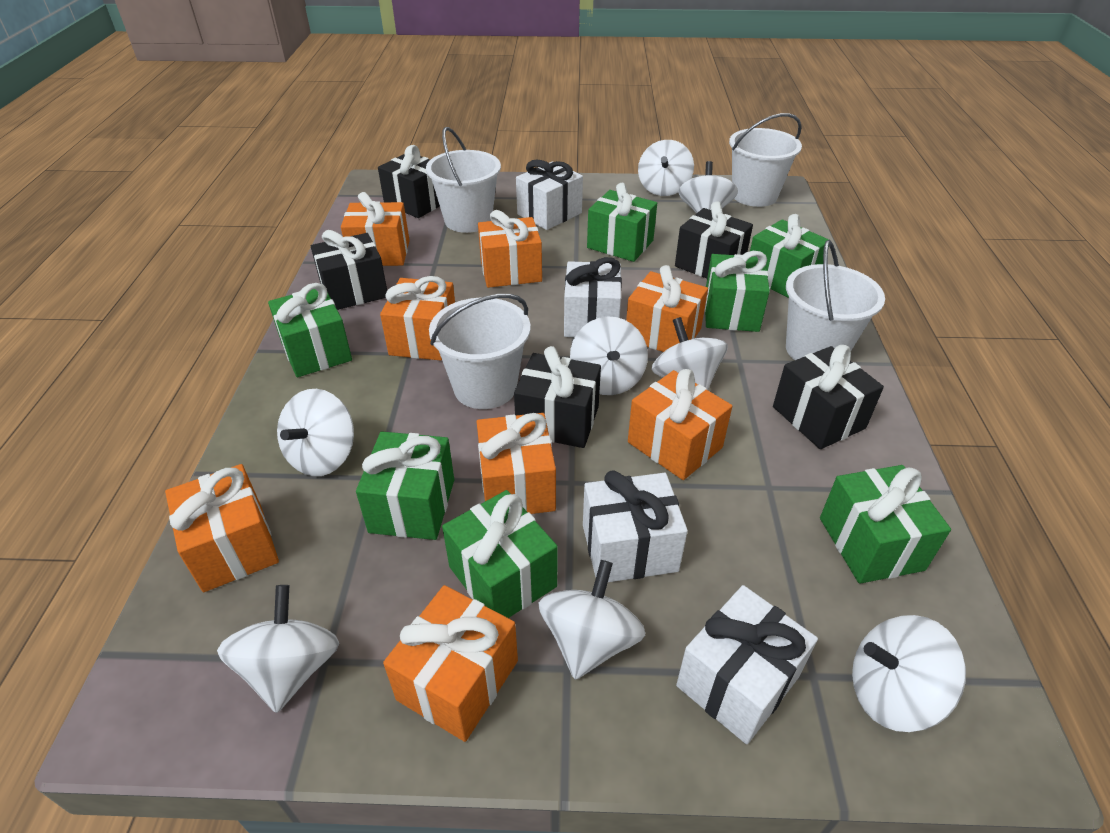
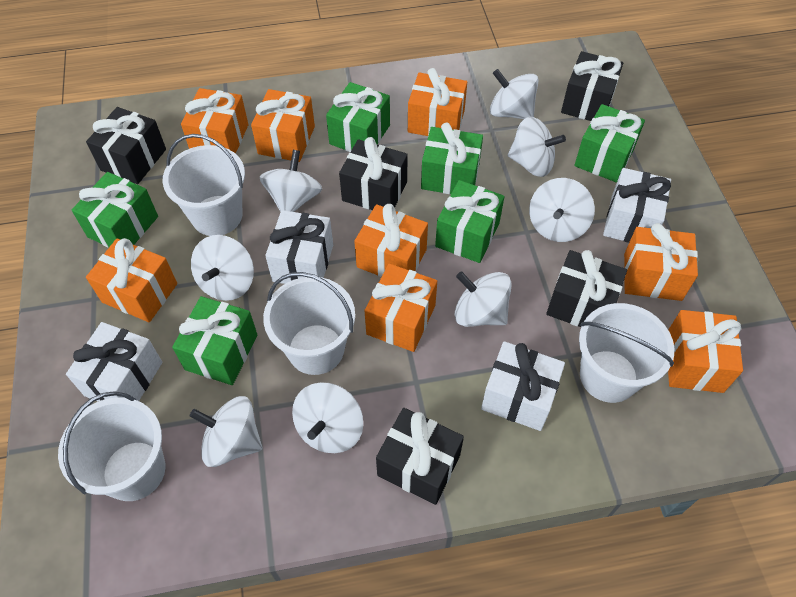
green gift: 7 -> 6

